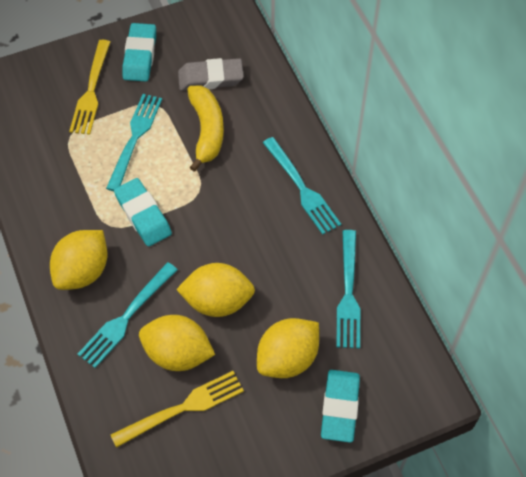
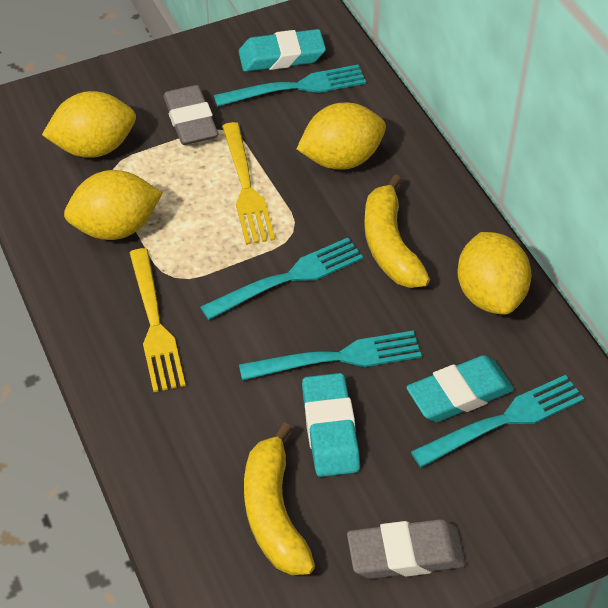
grey eraser: 1 -> 2
yellow banana: 1 -> 2

